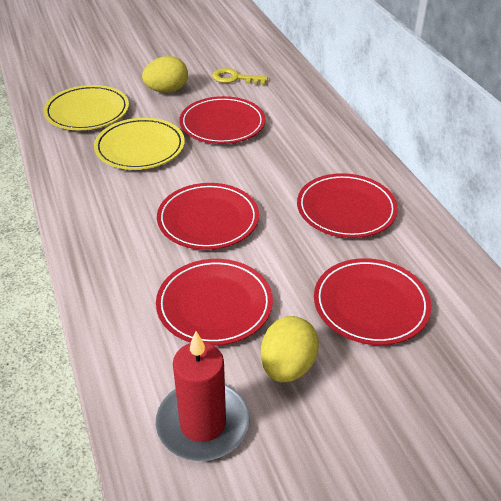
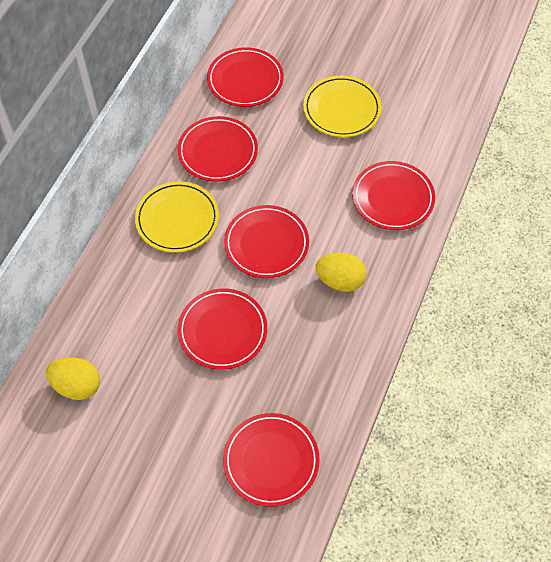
red candle: 1 -> 0
red plate: 5 -> 6
yellow key: 1 -> 0

